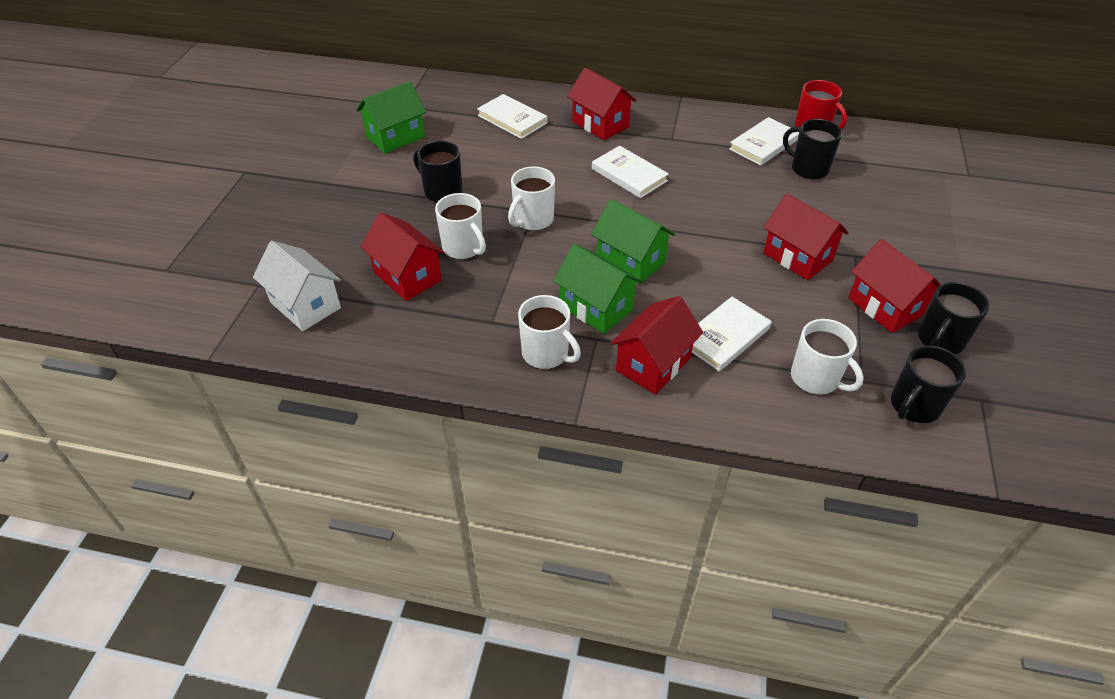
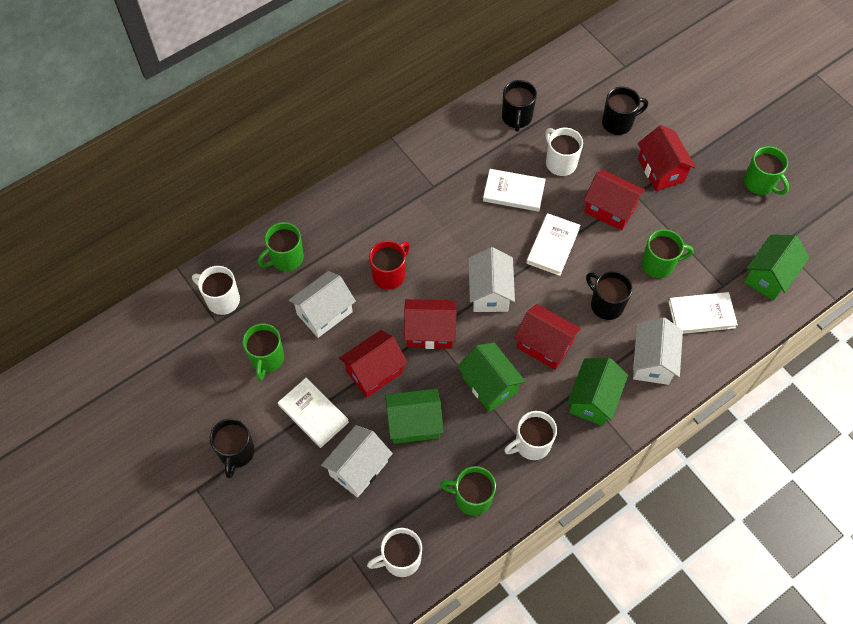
green house: 3 -> 4
green mug: 0 -> 5
white house: 1 -> 4

